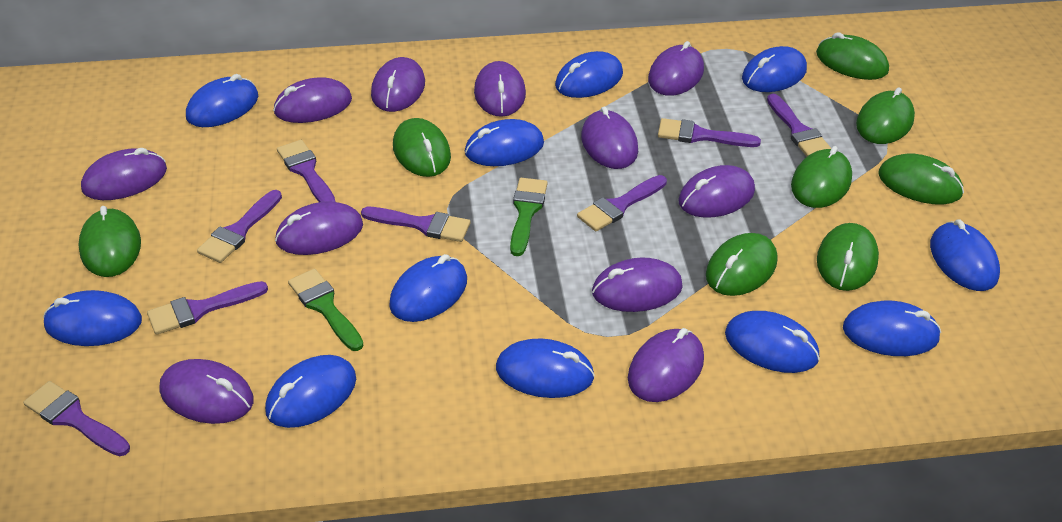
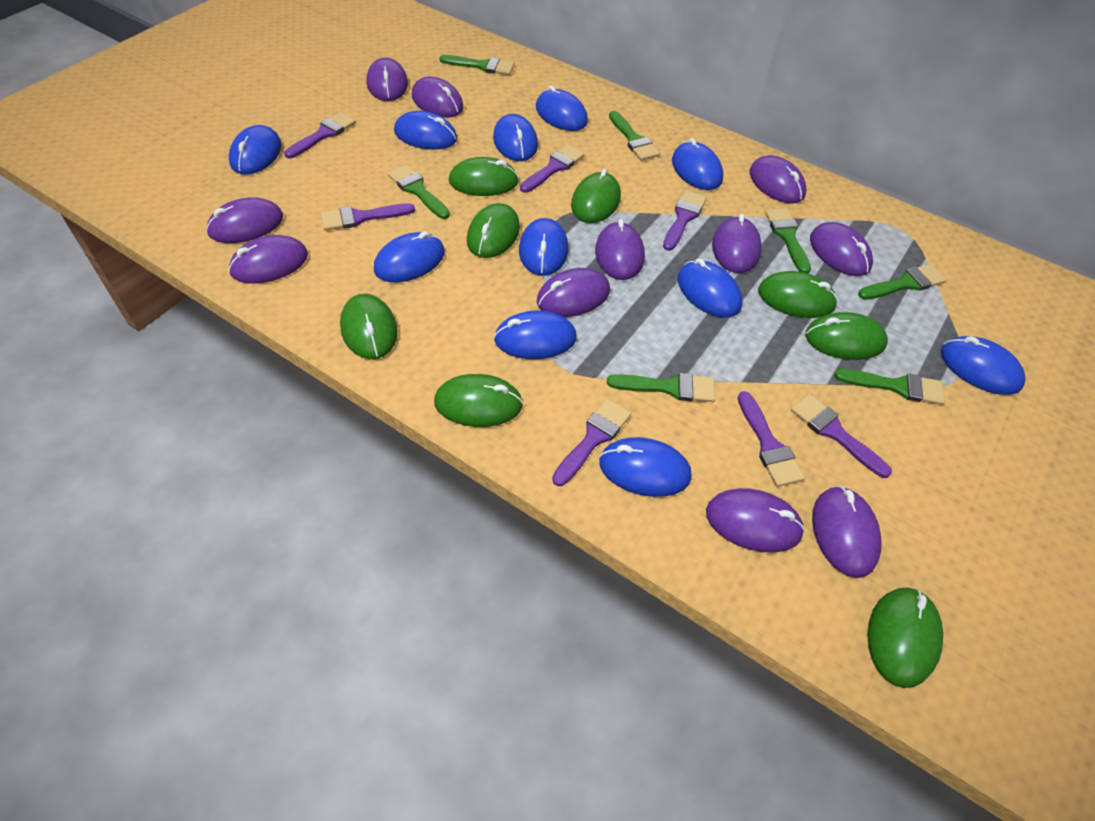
green brush: 2 -> 7
purple brush: 8 -> 7

